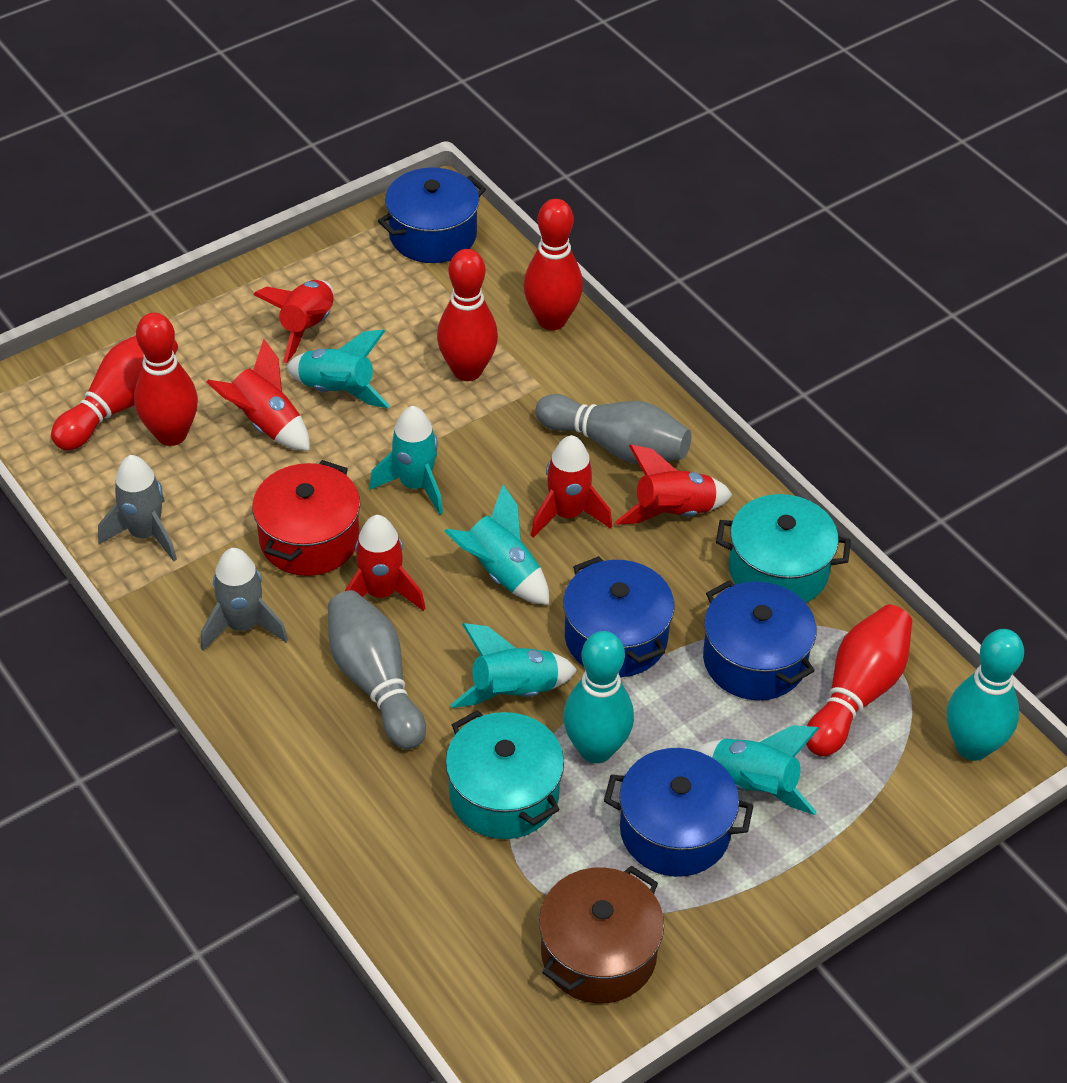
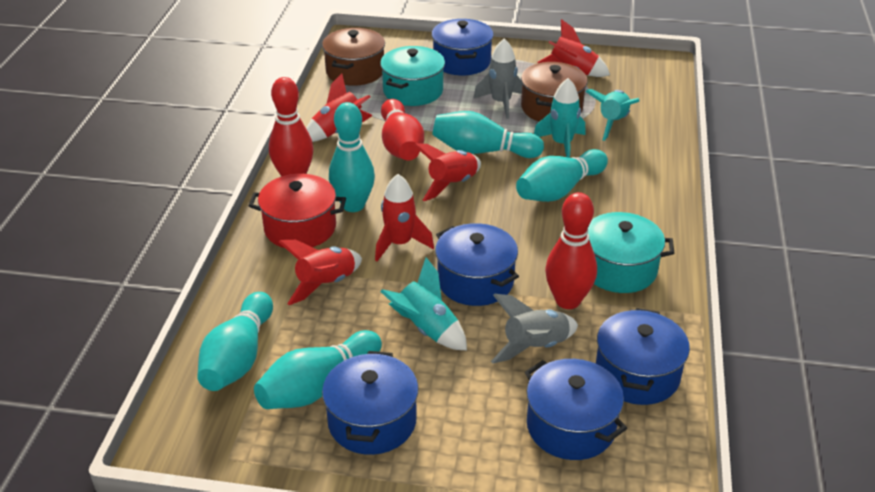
blue pot: 4 -> 5
brown pot: 1 -> 2
grey bowling pin: 2 -> 0
red bowling pin: 5 -> 3
turquoise bowling pin: 2 -> 5
turquoise rocket: 5 -> 3

